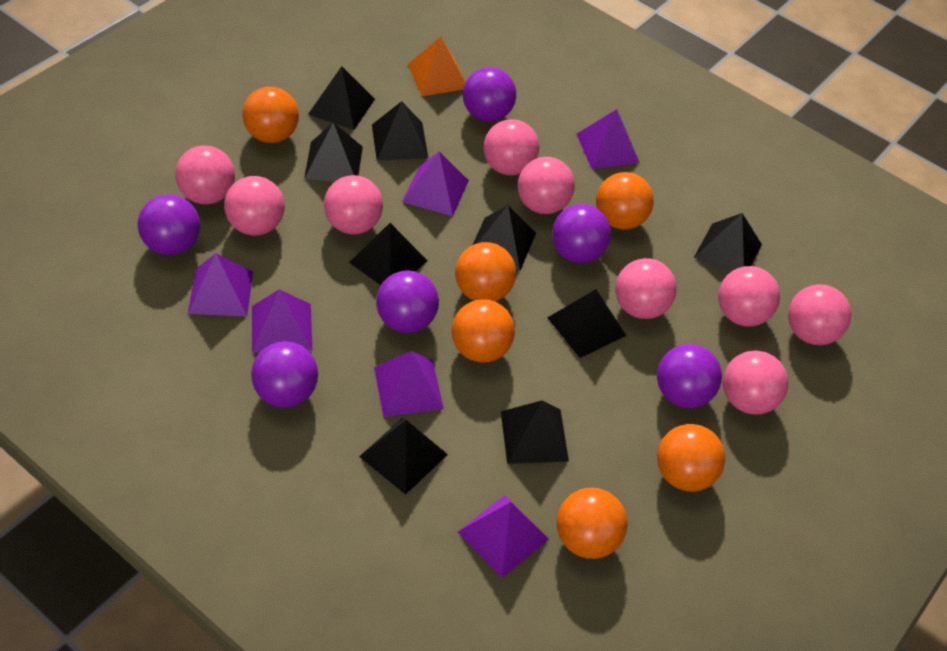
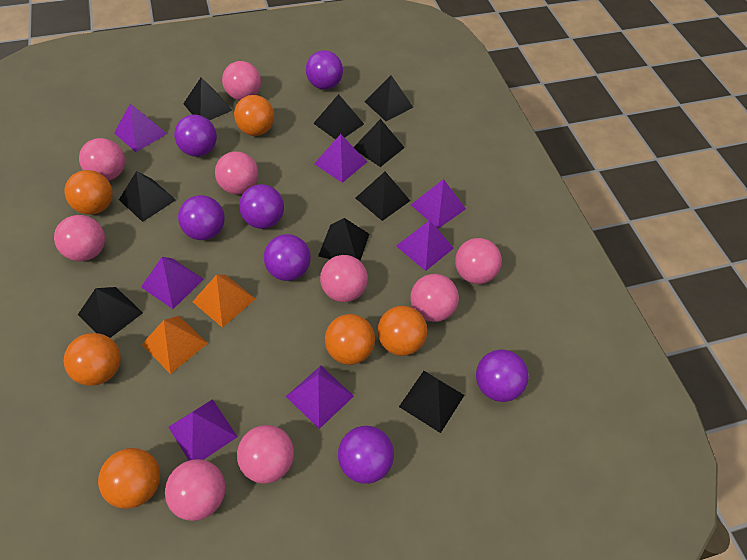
orange pyramid: 1 -> 2
purple ball: 6 -> 7
purple pyramid: 6 -> 7

